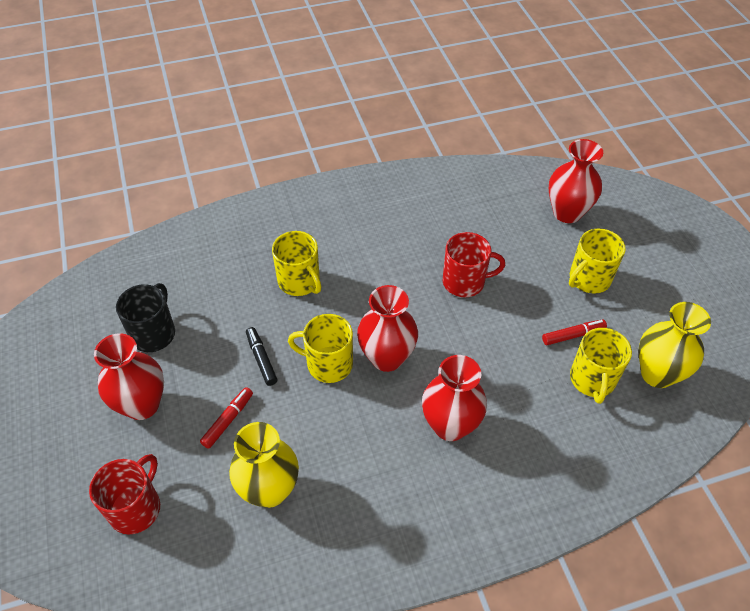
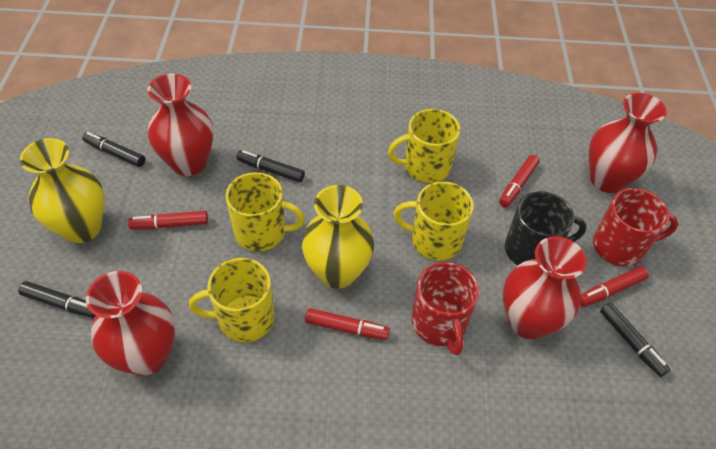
black marker: 1 -> 4
red marker: 2 -> 4

